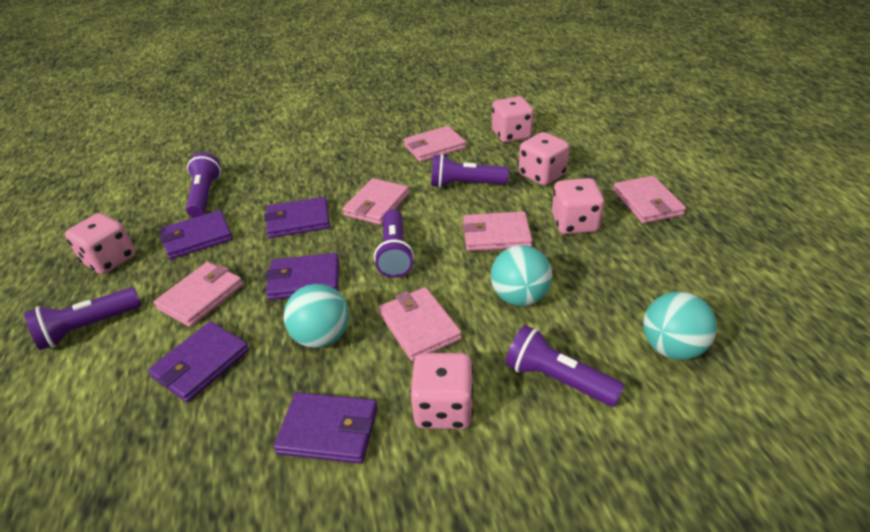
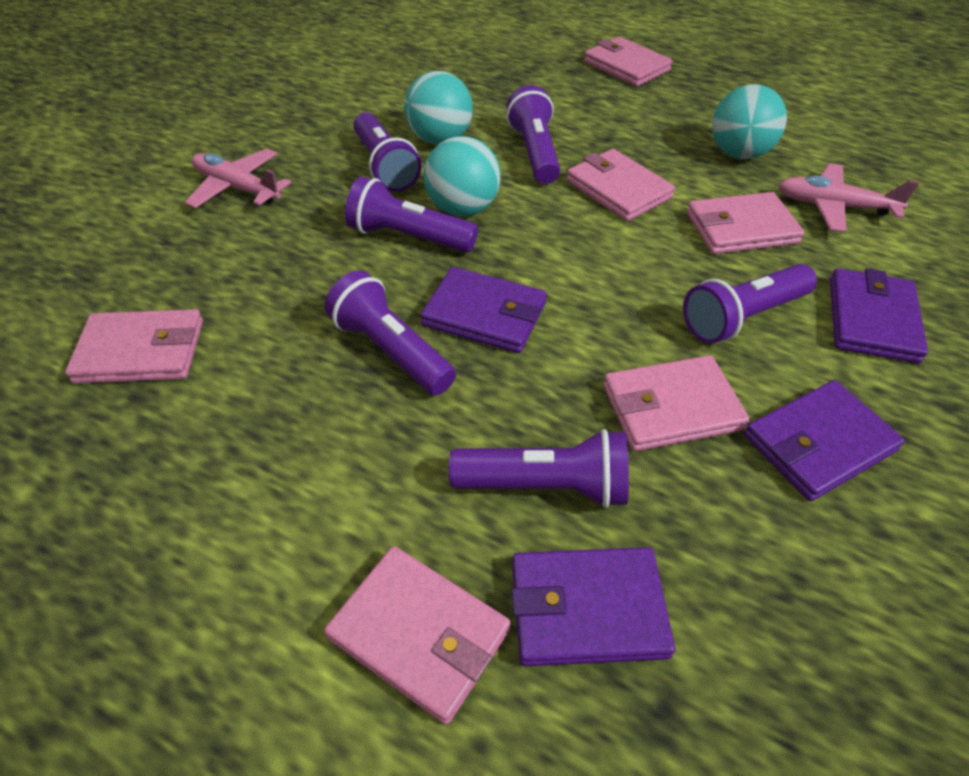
pink dice: 5 -> 0
pink plane: 0 -> 2
purple flashlight: 5 -> 6
purple wallet: 5 -> 4

